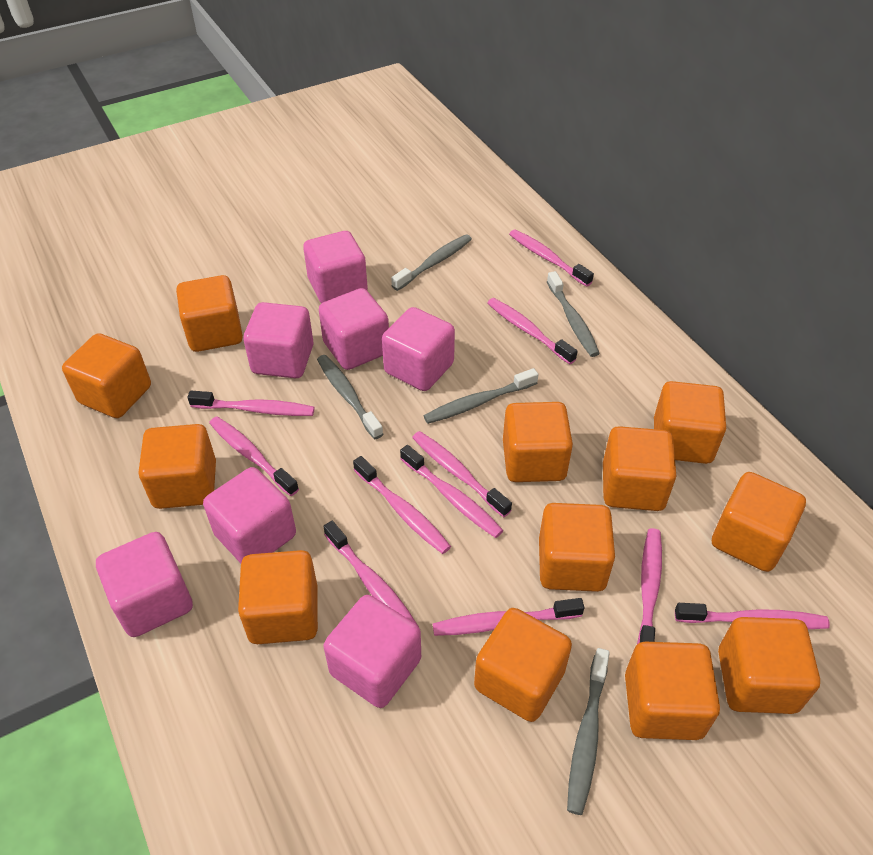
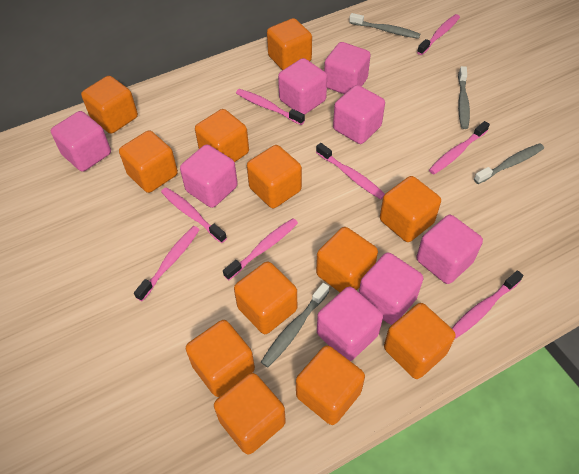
grey toothbrush: 5 -> 4
pink cube: 7 -> 8
pink toothbrush: 11 -> 8

